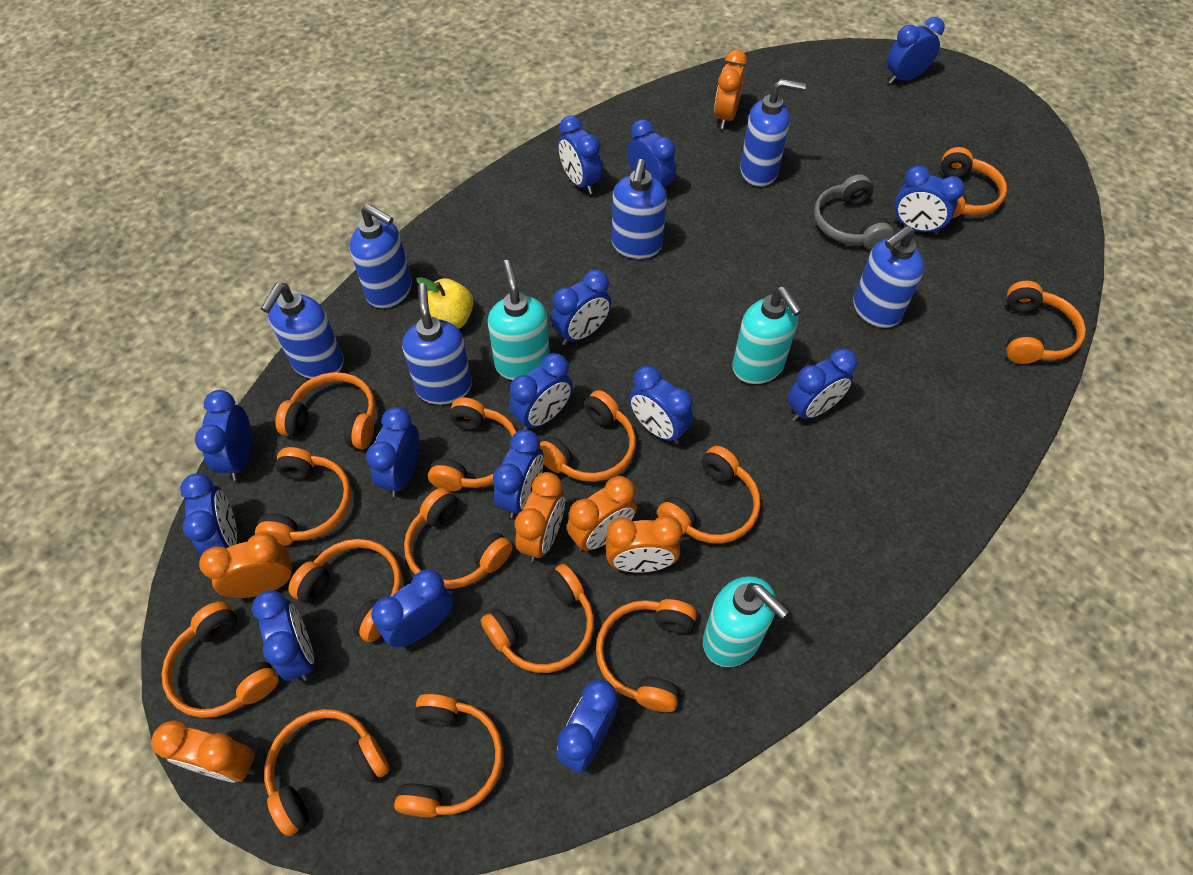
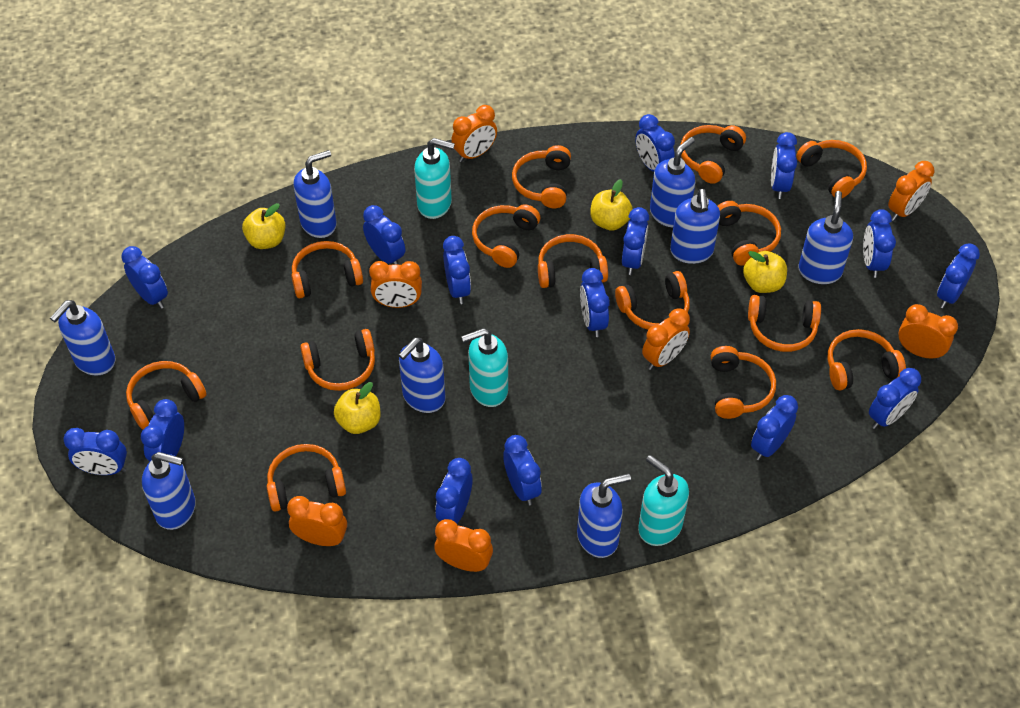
blue soap dispenser: 6 -> 8
grey headphones: 1 -> 0
orange clock: 6 -> 7
yellow apple: 1 -> 4

